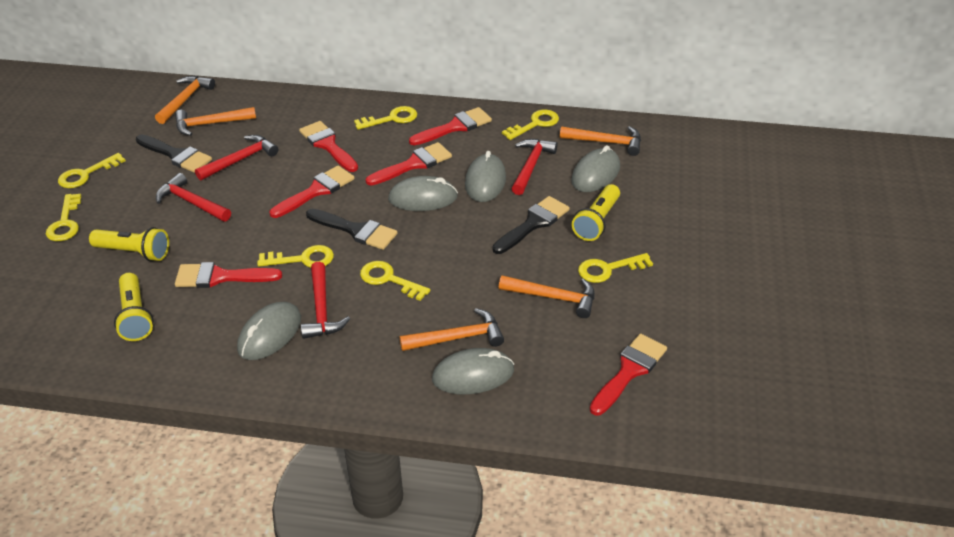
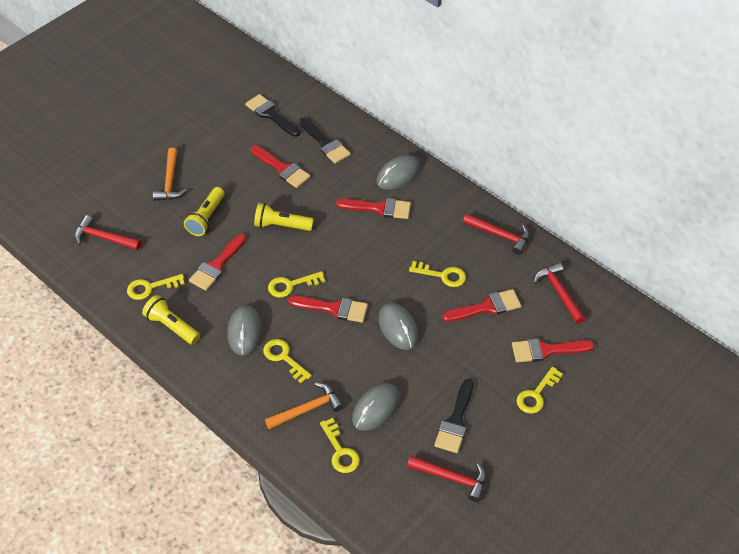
grey mouse: 5 -> 4
orange hammer: 5 -> 2
yellow key: 7 -> 6

